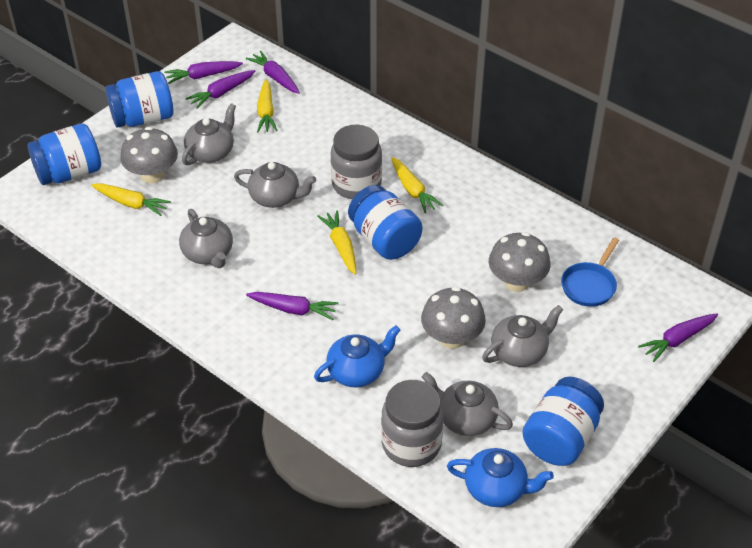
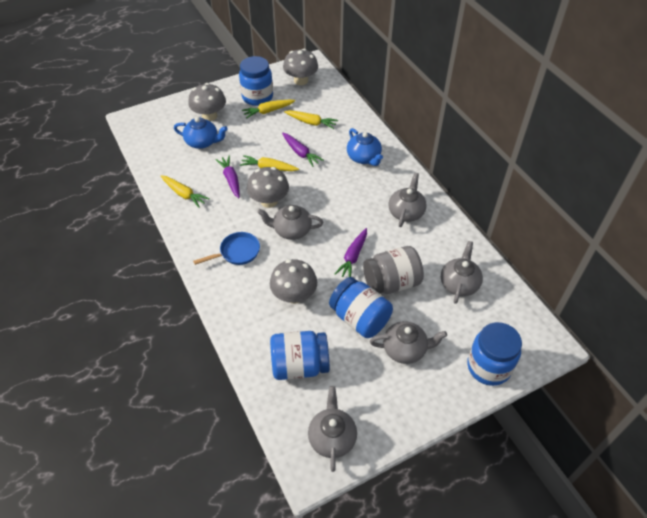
grey jar: 2 -> 1
grey mushroom: 3 -> 4
purple carrot: 5 -> 3

